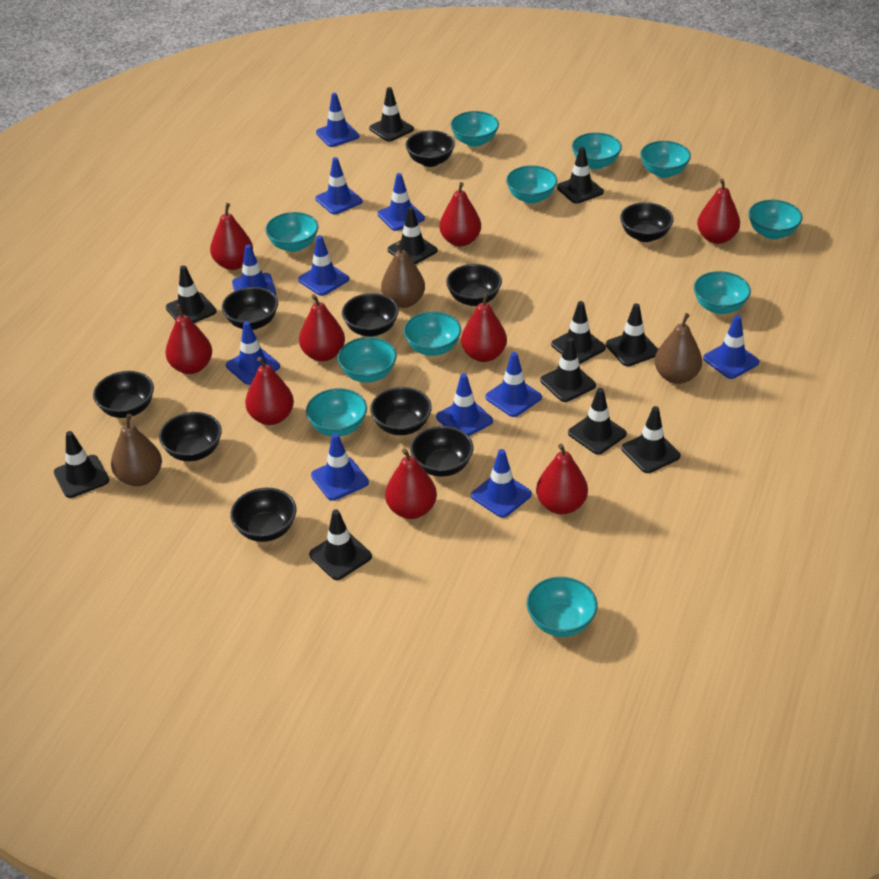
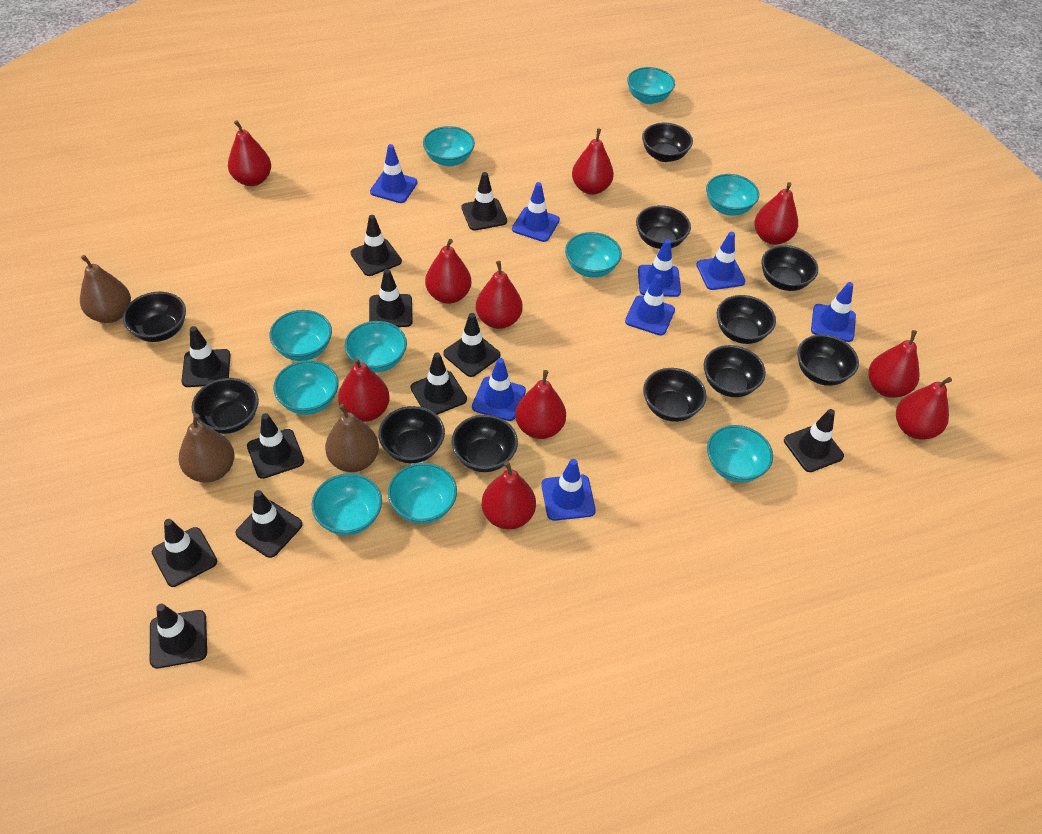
black bowl: 10 -> 11
blue traffic cone: 11 -> 8
red pear: 9 -> 10
turquoise bowl: 11 -> 10

